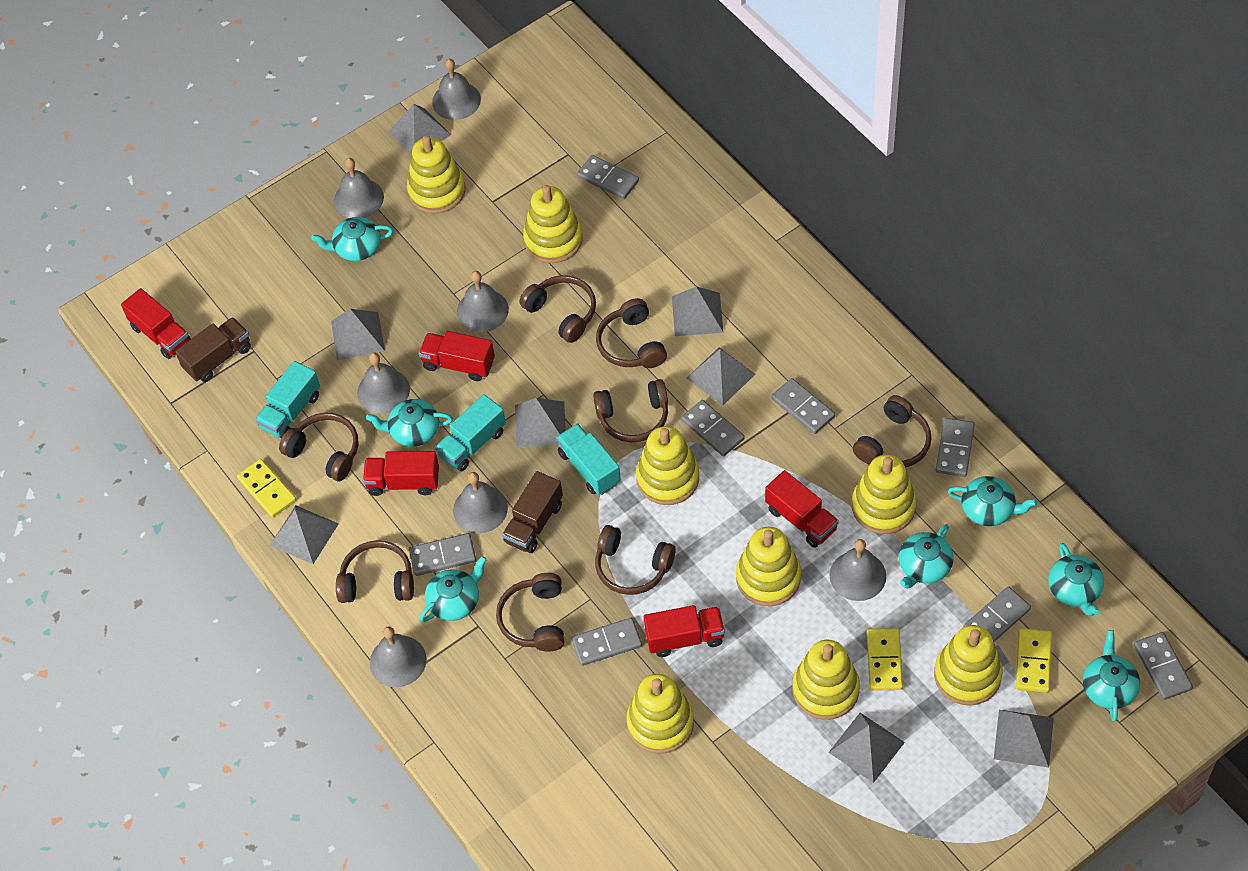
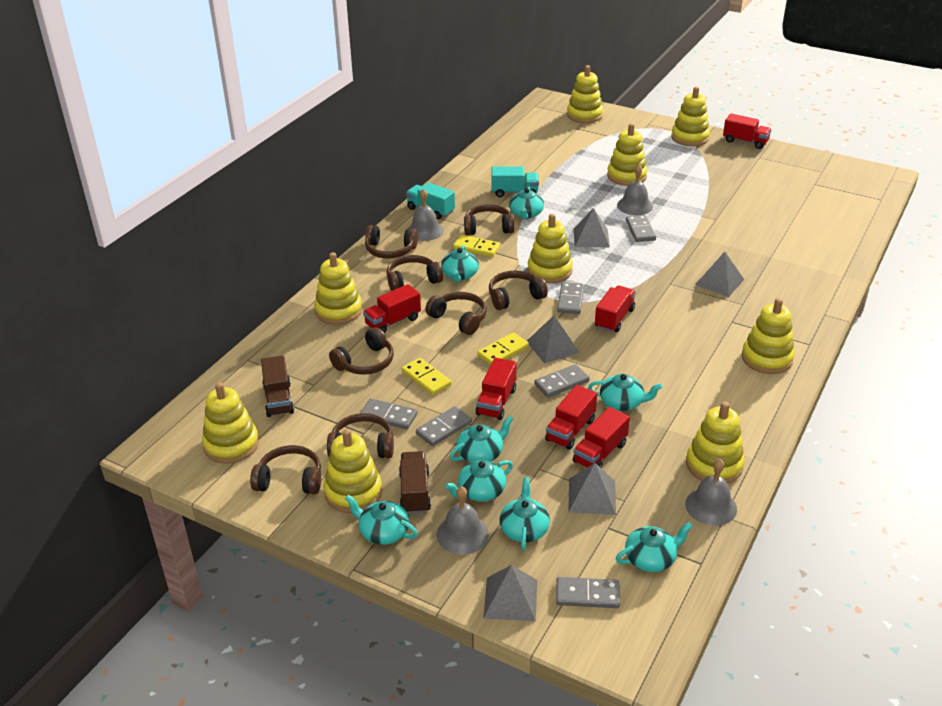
grey bell: 7 -> 4
grey domino: 8 -> 6
grey pyramid: 8 -> 5
red truck: 5 -> 6
turquoise teapot: 7 -> 8
turquoise truck: 3 -> 2
yellow stacking toy: 8 -> 9

